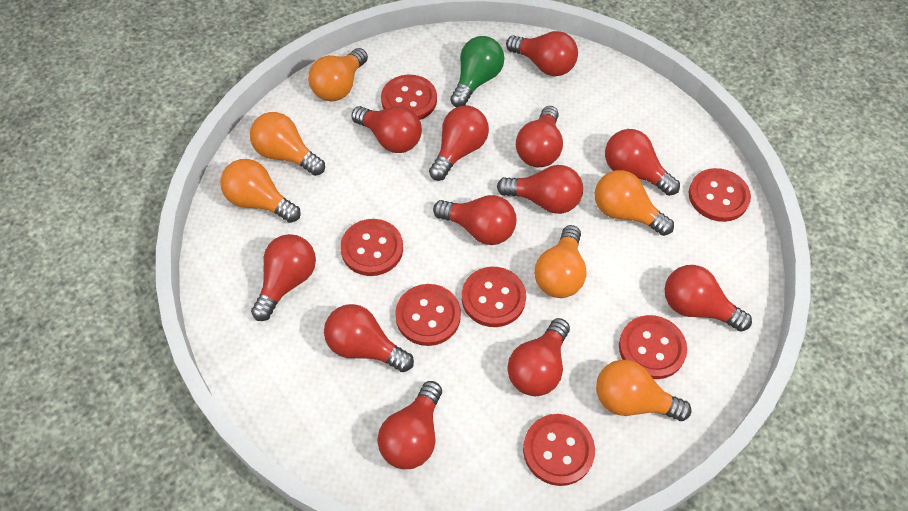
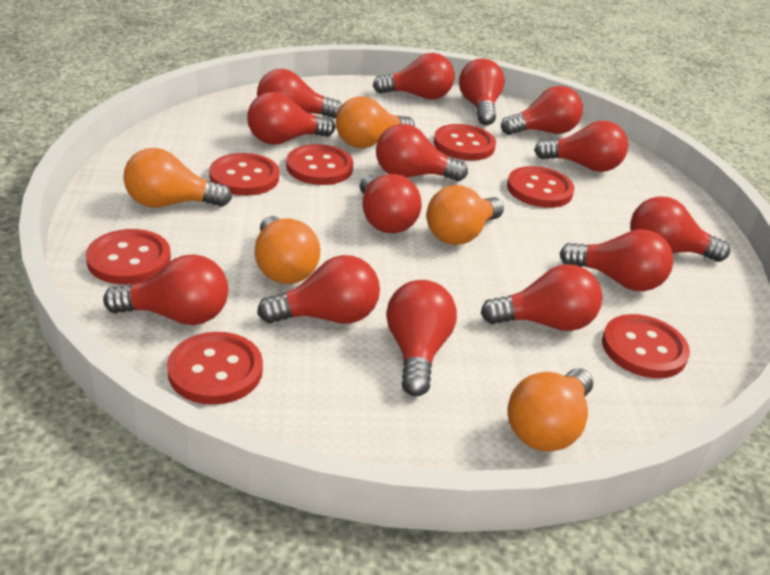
green light bulb: 1 -> 0
orange light bulb: 6 -> 5
red light bulb: 12 -> 14

